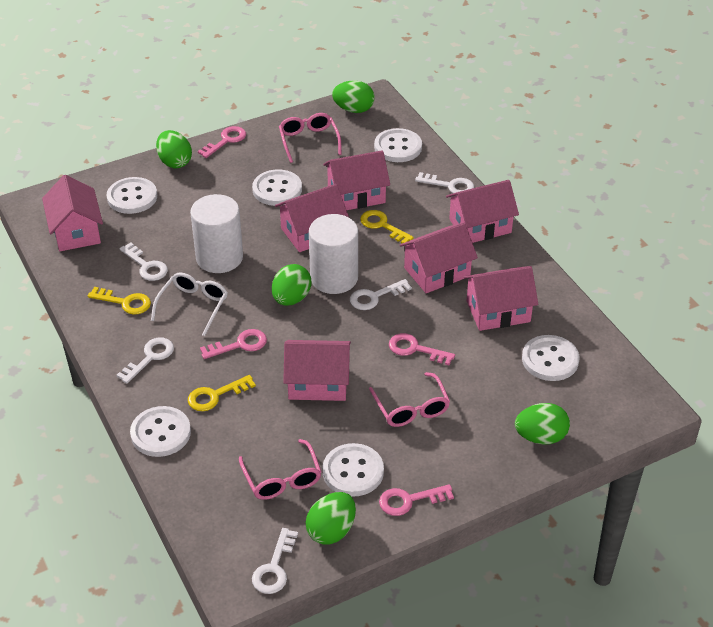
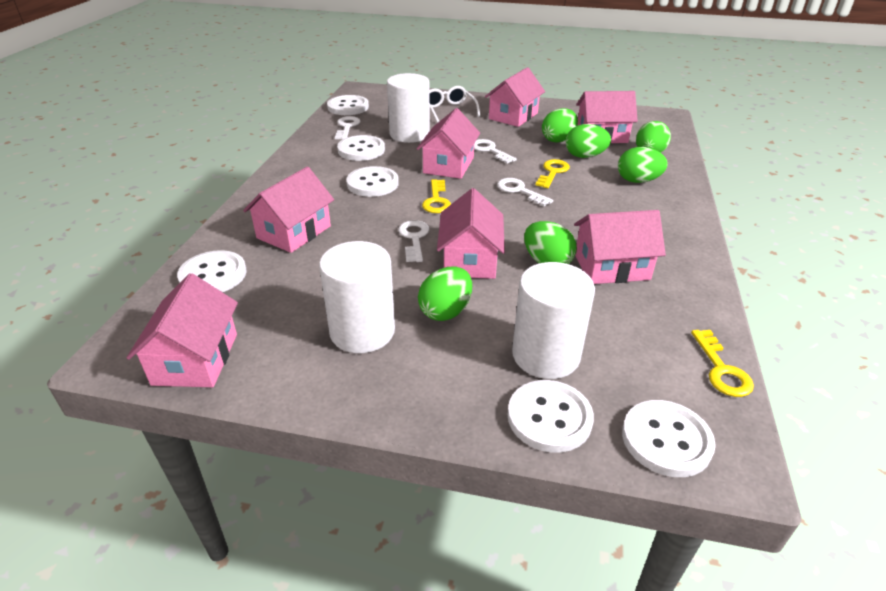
green egg: 5 -> 6
pink glasses: 3 -> 0
pink key: 4 -> 0
white cylinder: 2 -> 3
white key: 5 -> 4

